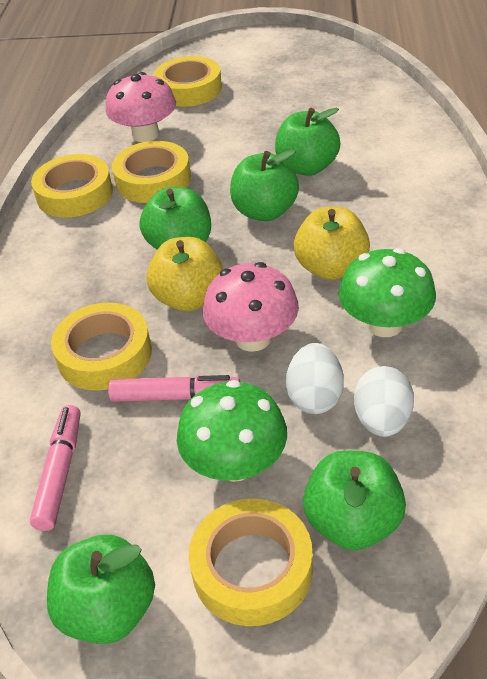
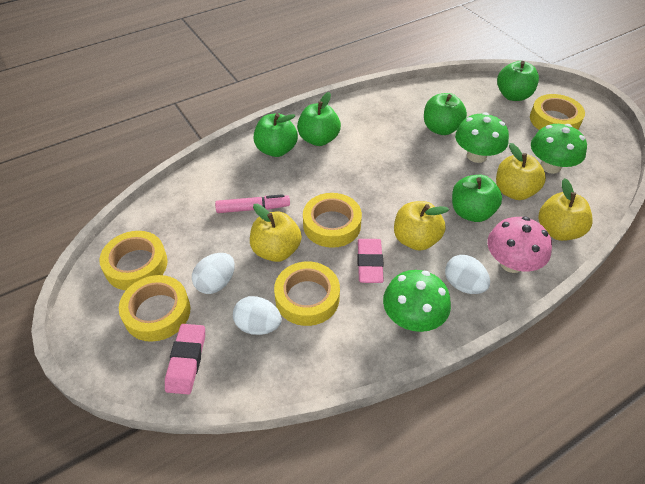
green mushroom: 2 -> 3
pink eraser: 0 -> 2
pink marker: 2 -> 1
pink mushroom: 2 -> 1
white egg: 2 -> 3
yellow apple: 2 -> 4

